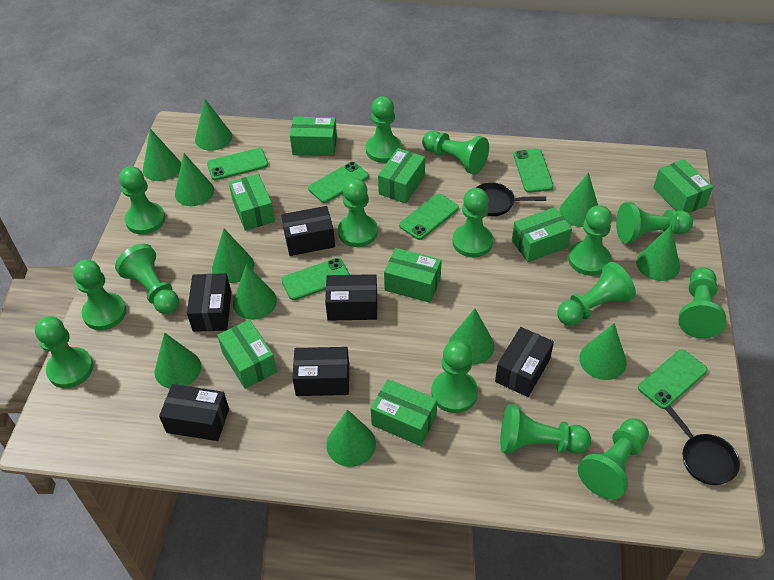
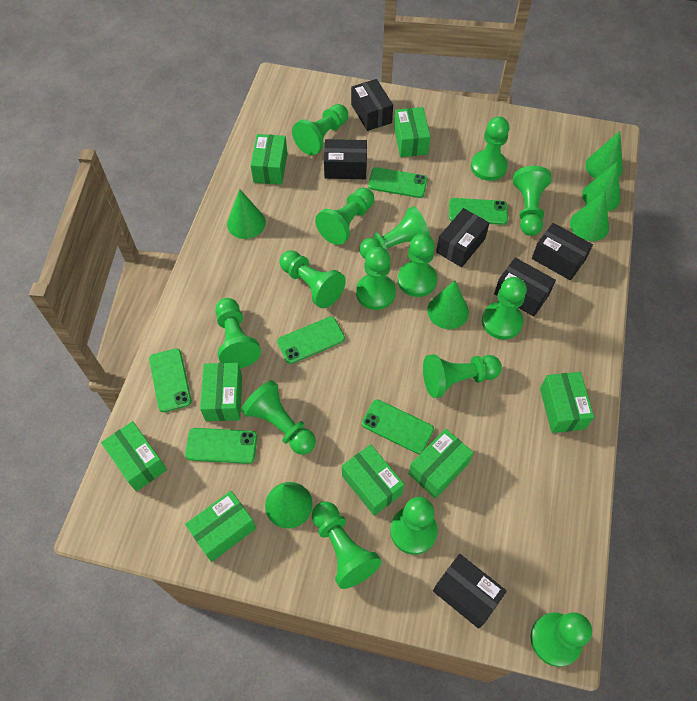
black pan: 2 -> 0
green cone: 11 -> 6

